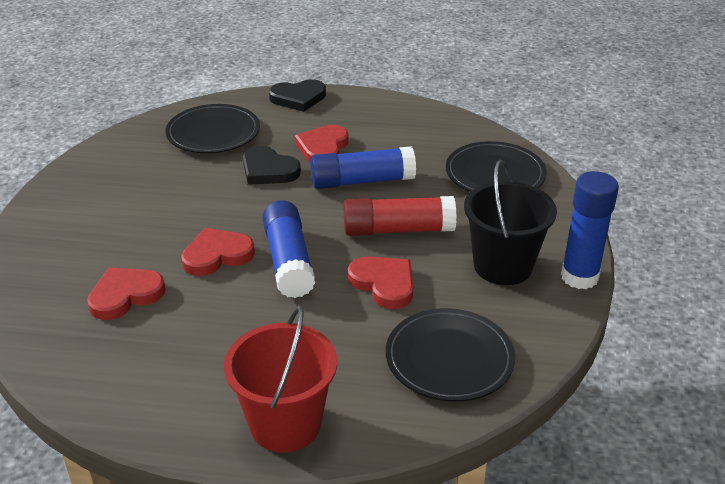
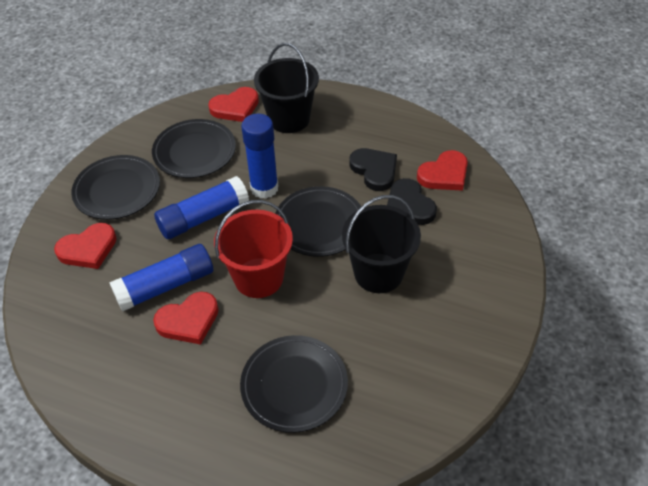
black bucket: 1 -> 2
black plate: 3 -> 4
red glue stick: 1 -> 0

